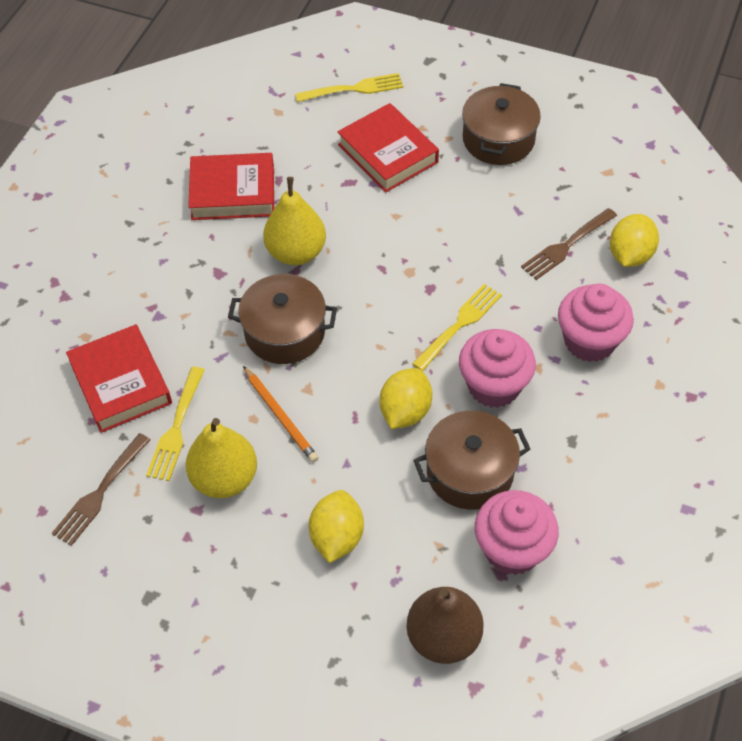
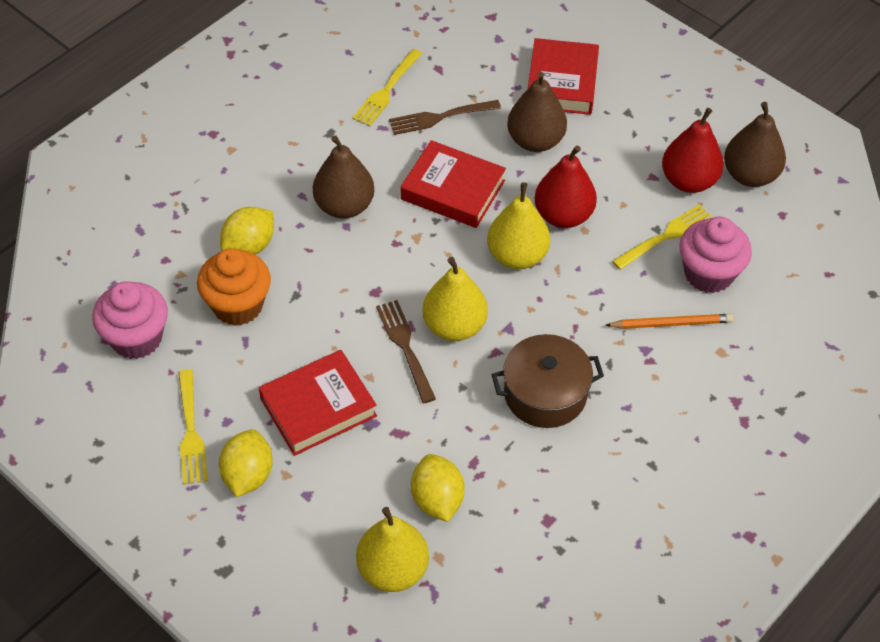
brown pear: 1 -> 3
brown pot: 3 -> 1
orange cupcake: 0 -> 1
pink cupcake: 3 -> 2
red pear: 0 -> 2
yellow pear: 2 -> 3

